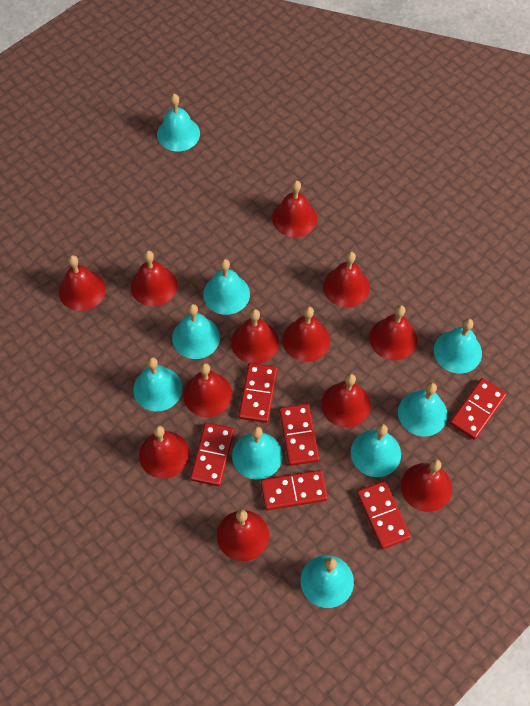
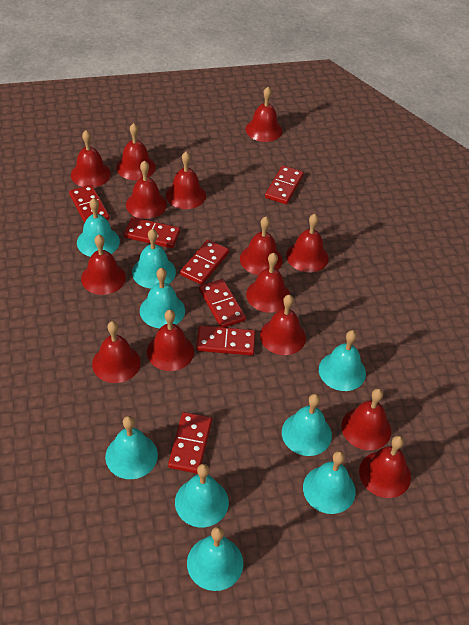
red bell: 12 -> 14
red domino: 6 -> 7

